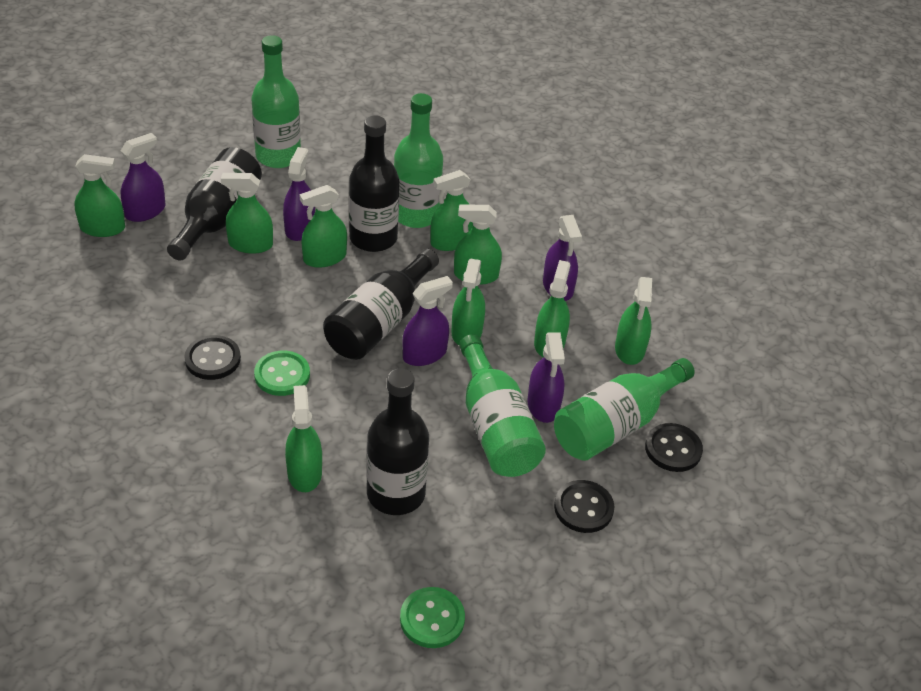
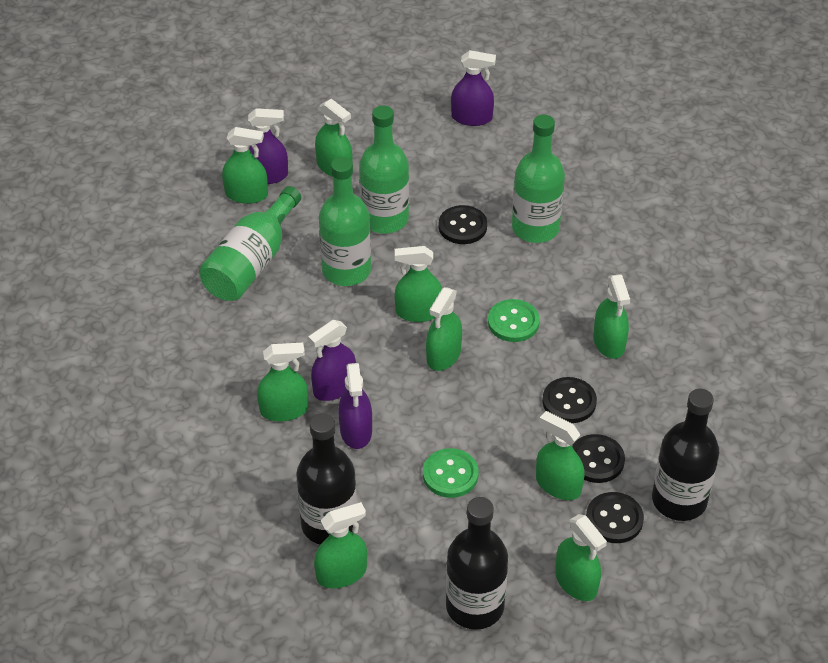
black bottle: 4 -> 3
black button: 3 -> 4
purple spray bottle: 5 -> 4

